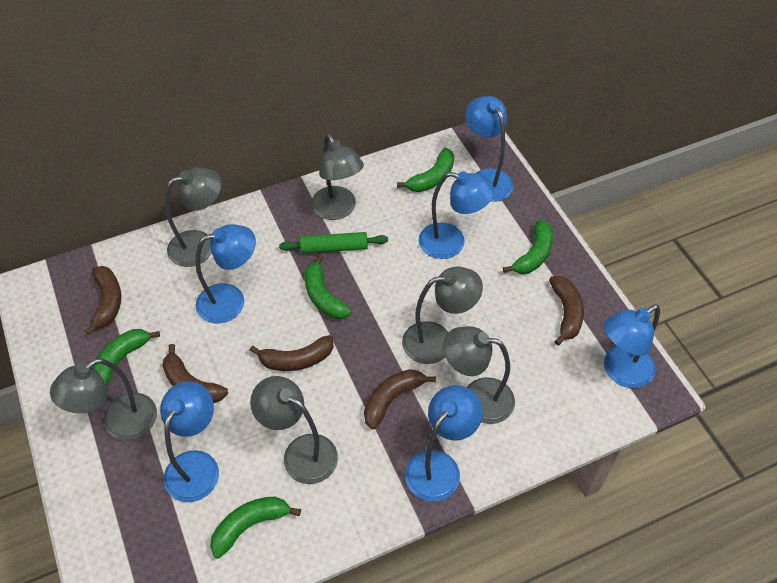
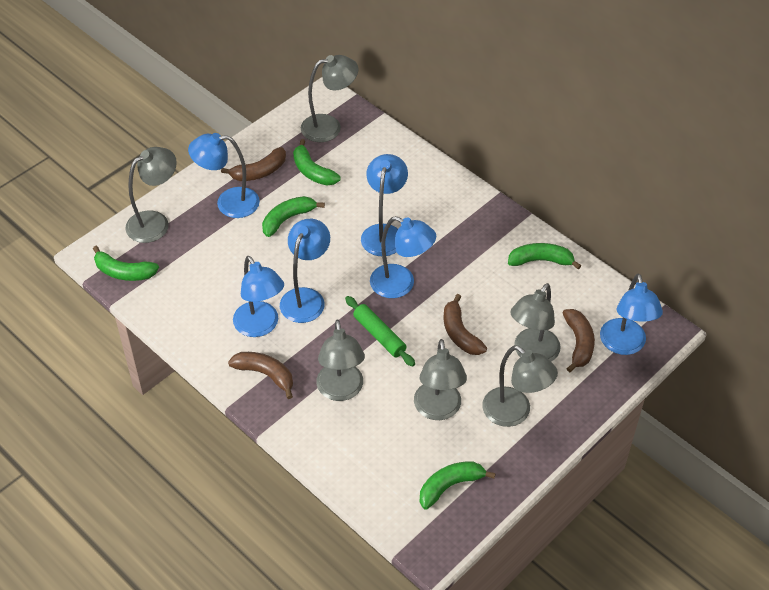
brown banana: 5 -> 4

